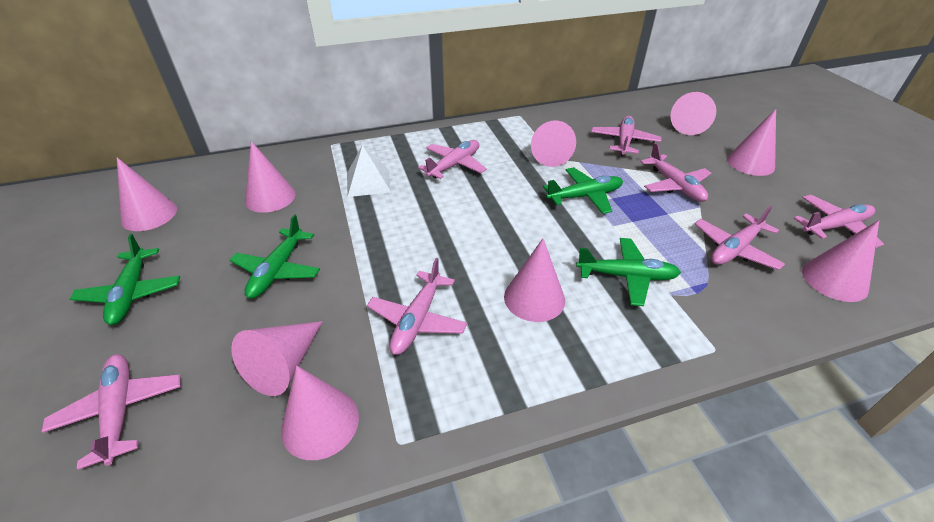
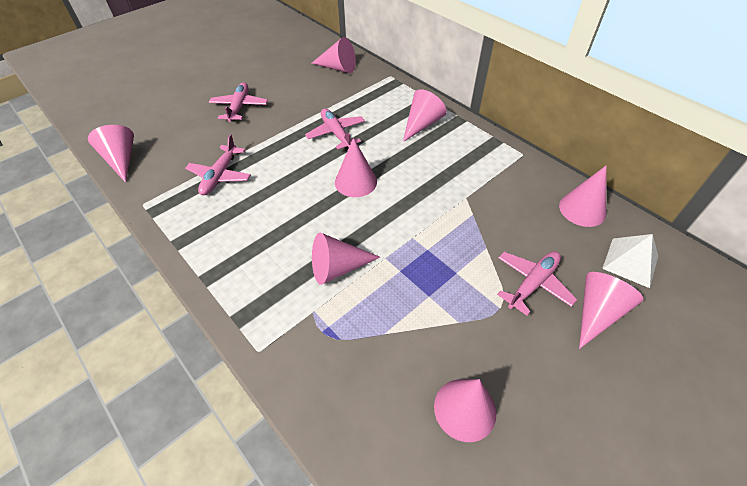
green plane: 4 -> 0
pink cone: 9 -> 8
pink plane: 7 -> 4

